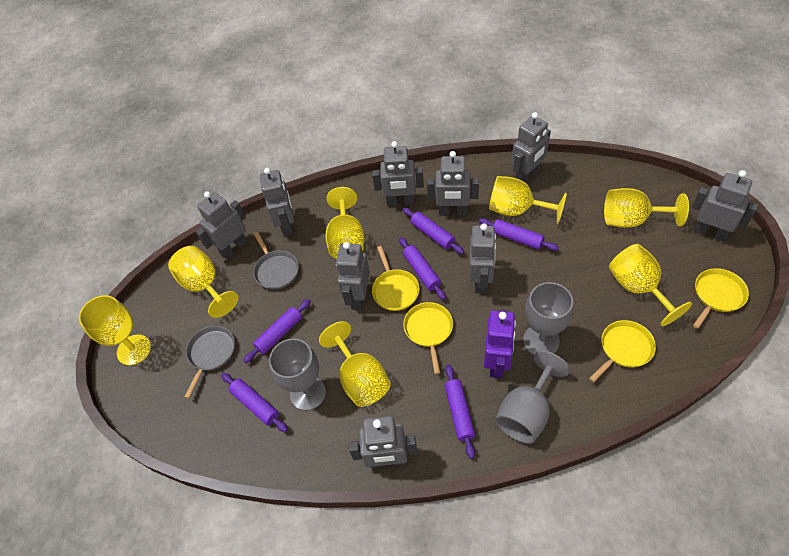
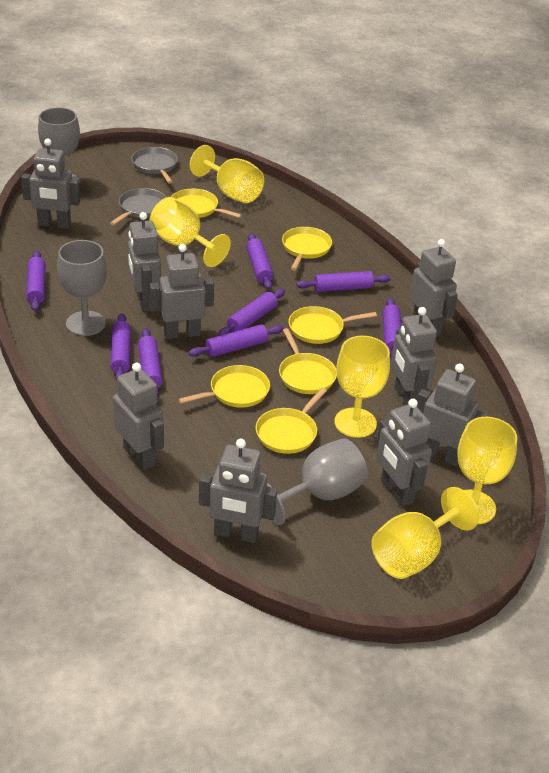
purple robot: 1 -> 0
purple rolling pin: 6 -> 8
yellow goblet: 7 -> 5
yellow pan: 4 -> 6

